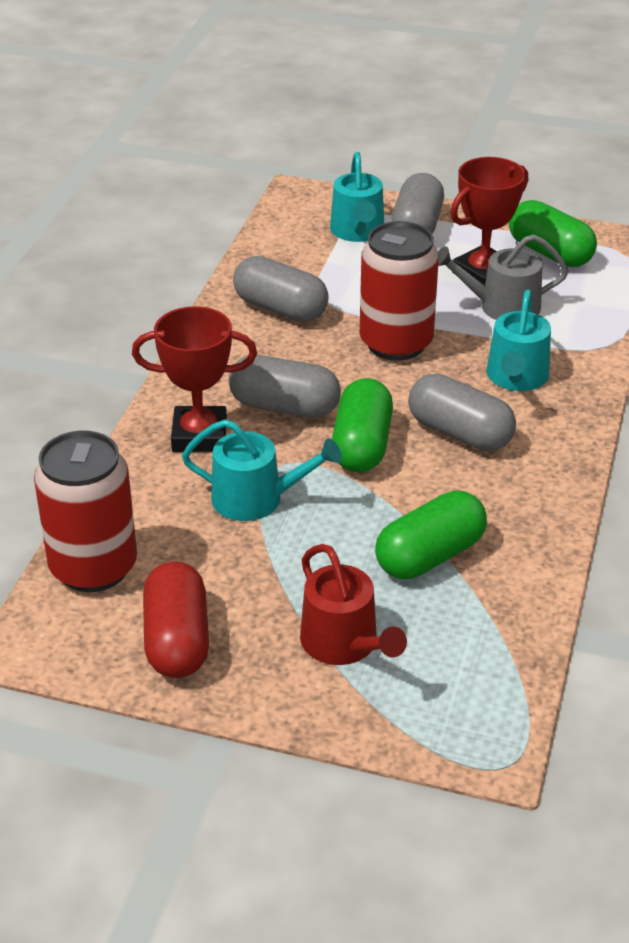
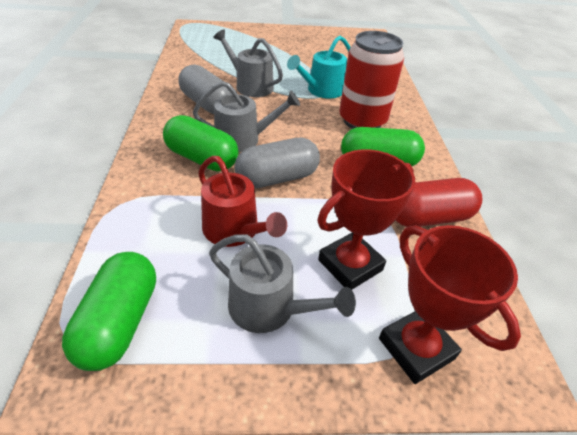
grey capsule: 4 -> 2
grey watering can: 1 -> 3
red can: 2 -> 1
turquoise watering can: 3 -> 1

